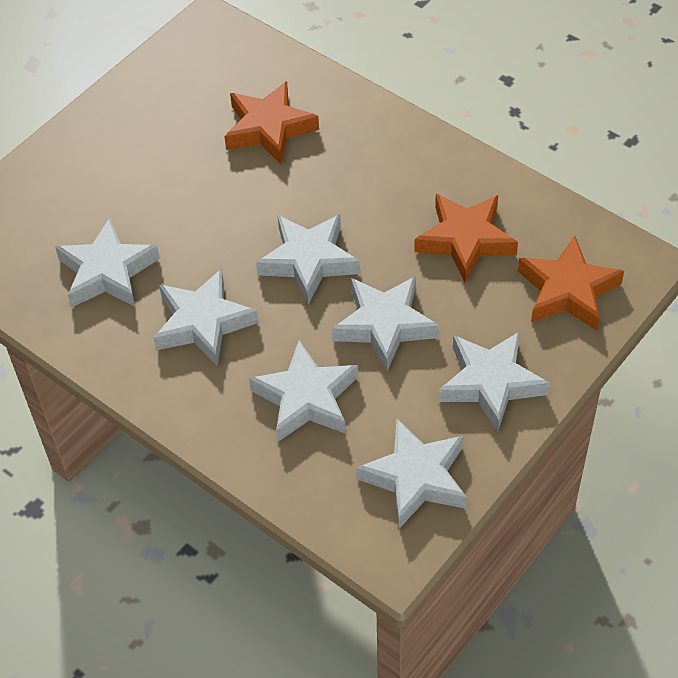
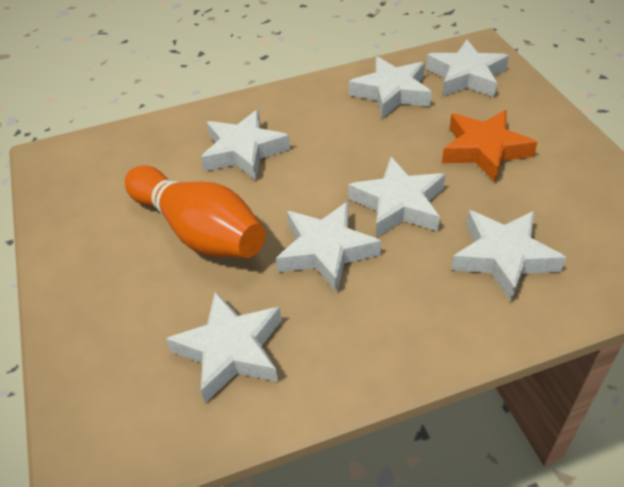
orange bowling pin: 0 -> 1
orange star: 3 -> 1

